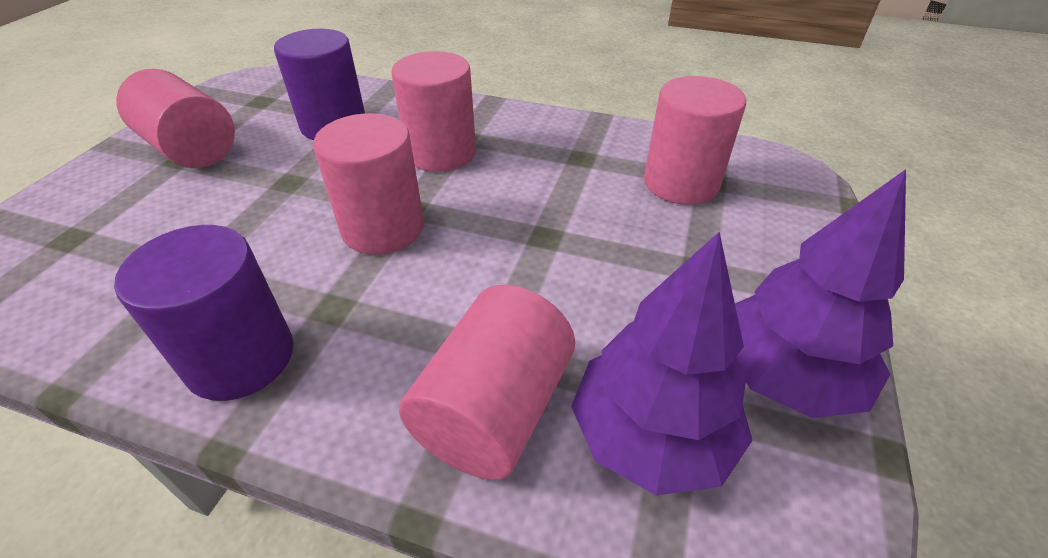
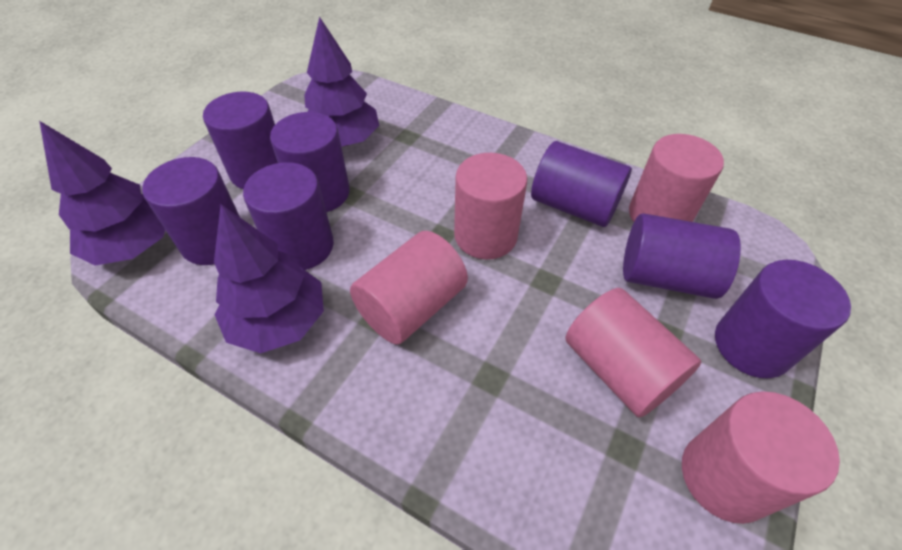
purple cylinder: 2 -> 7
purple tree: 2 -> 3

